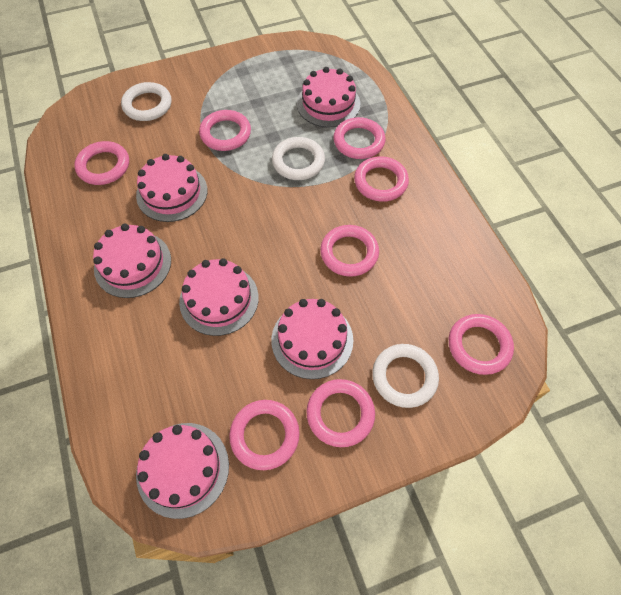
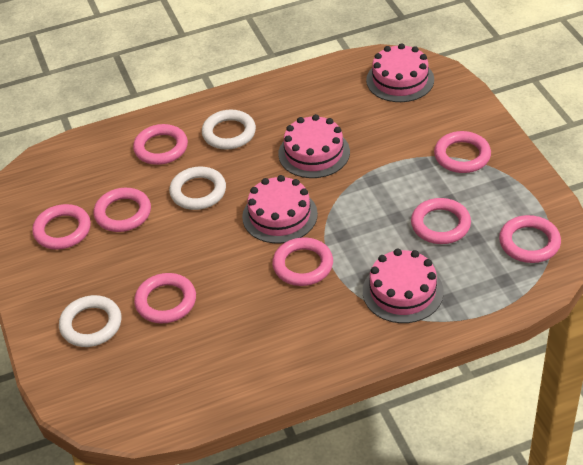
pink cake: 6 -> 4

